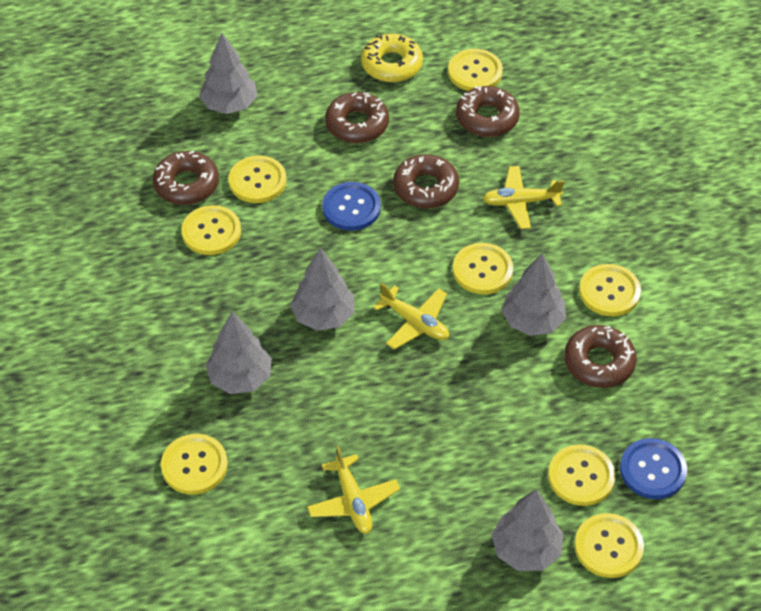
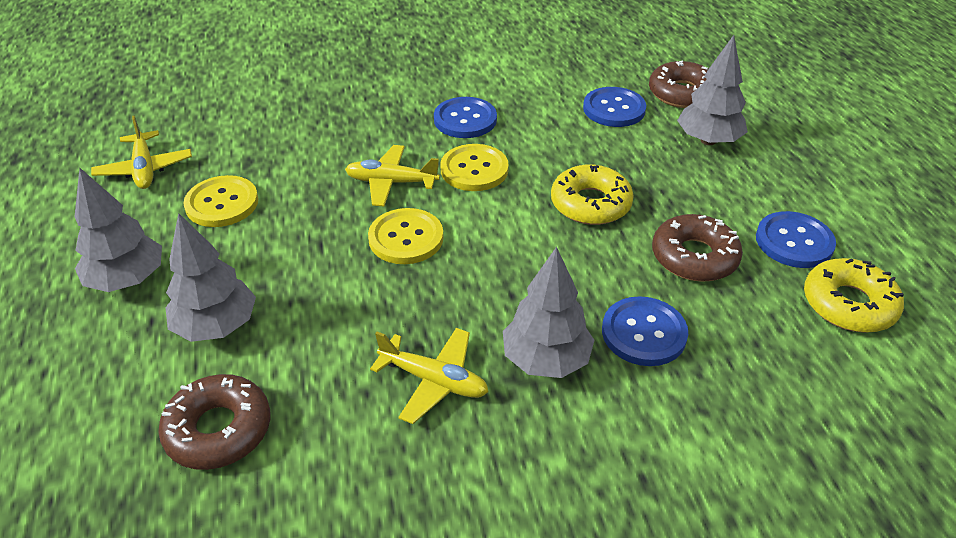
blue button: 2 -> 4
brown donut: 5 -> 3
grey tree: 5 -> 4
yellow button: 8 -> 3
yellow donut: 1 -> 2

